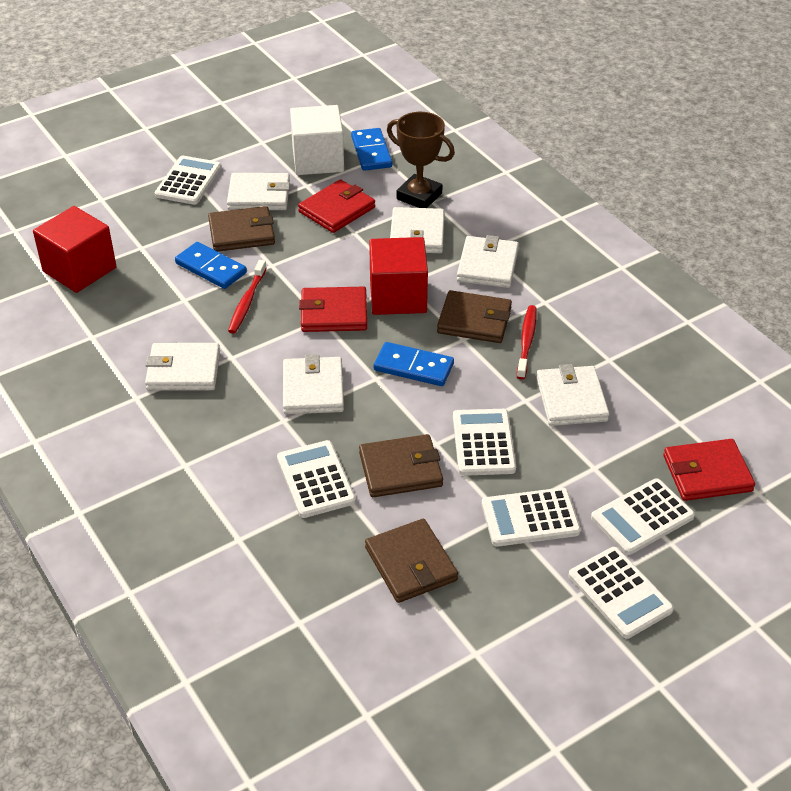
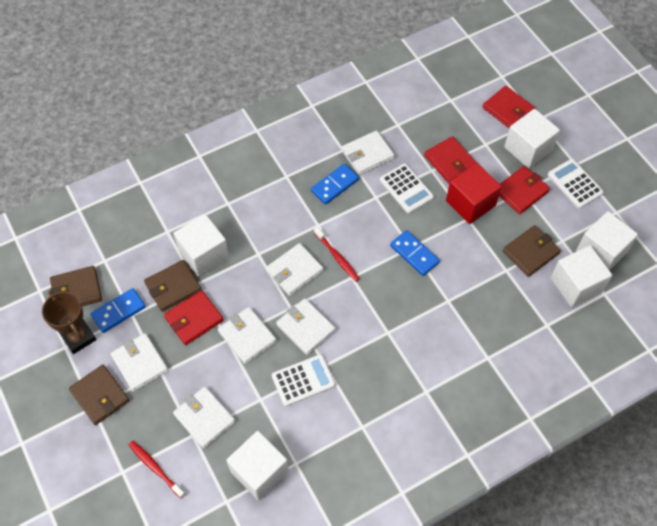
red cube: 2 -> 1
red wallet: 3 -> 4
white calculator: 6 -> 3
white cube: 1 -> 5

